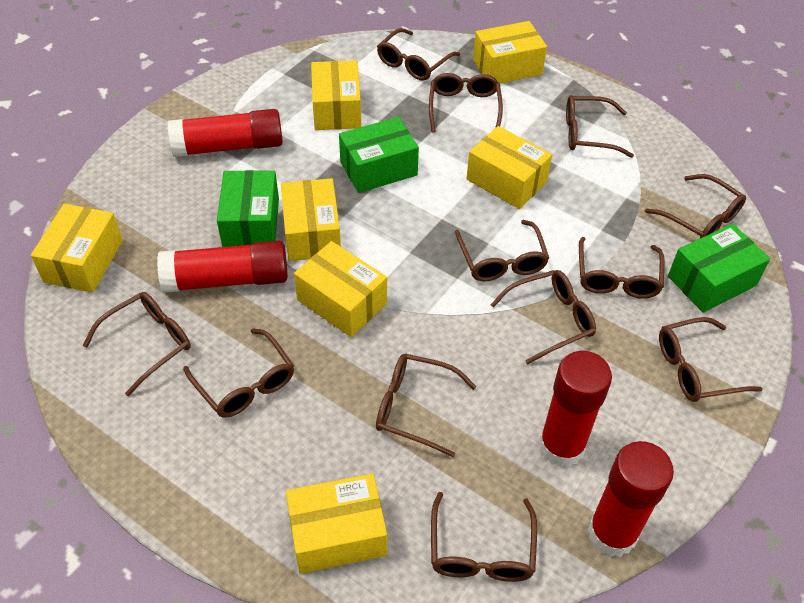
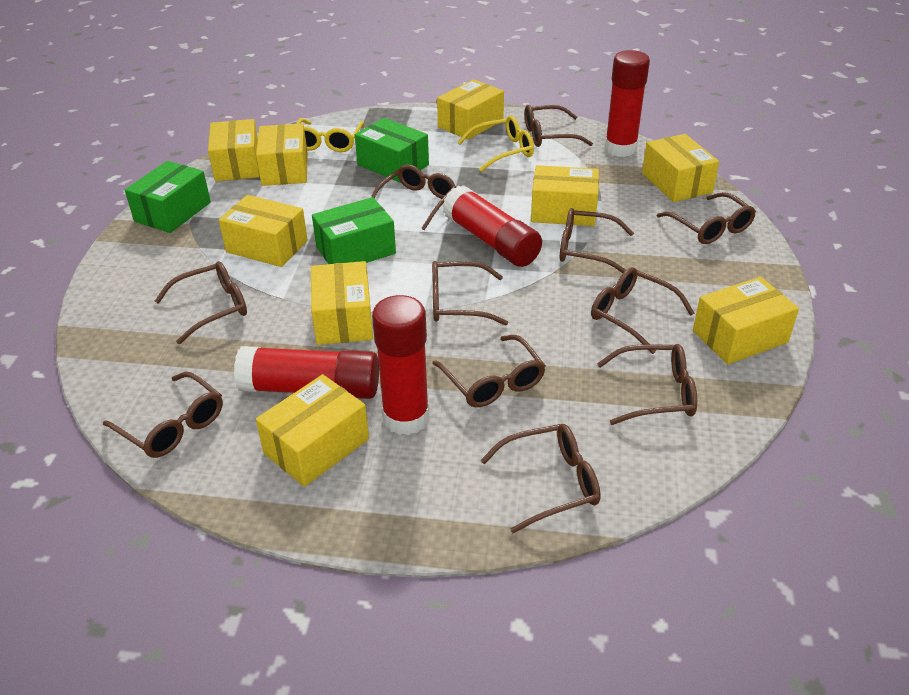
brown glasses: 12 -> 11
yellow box: 7 -> 9
yellow glasses: 0 -> 2

